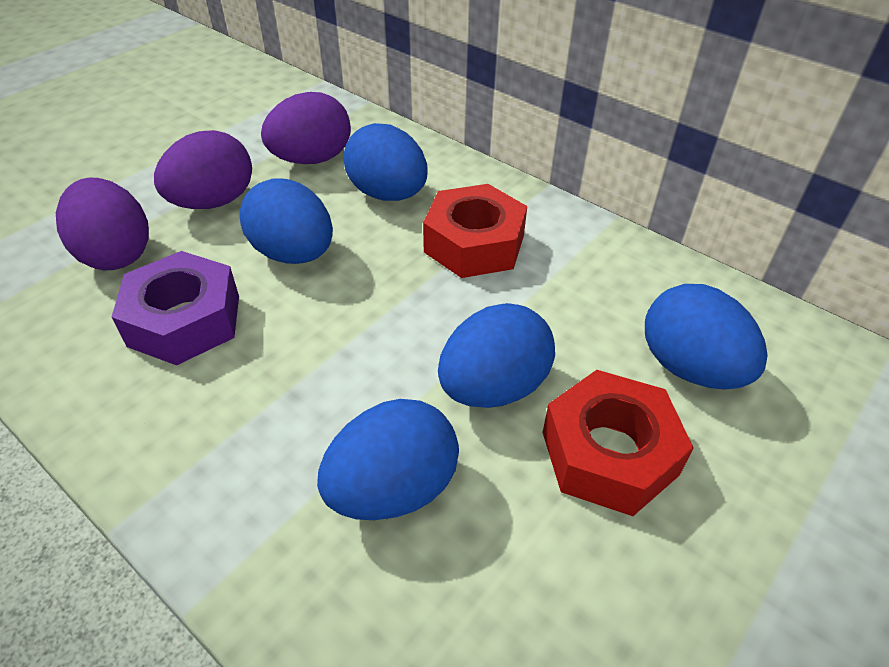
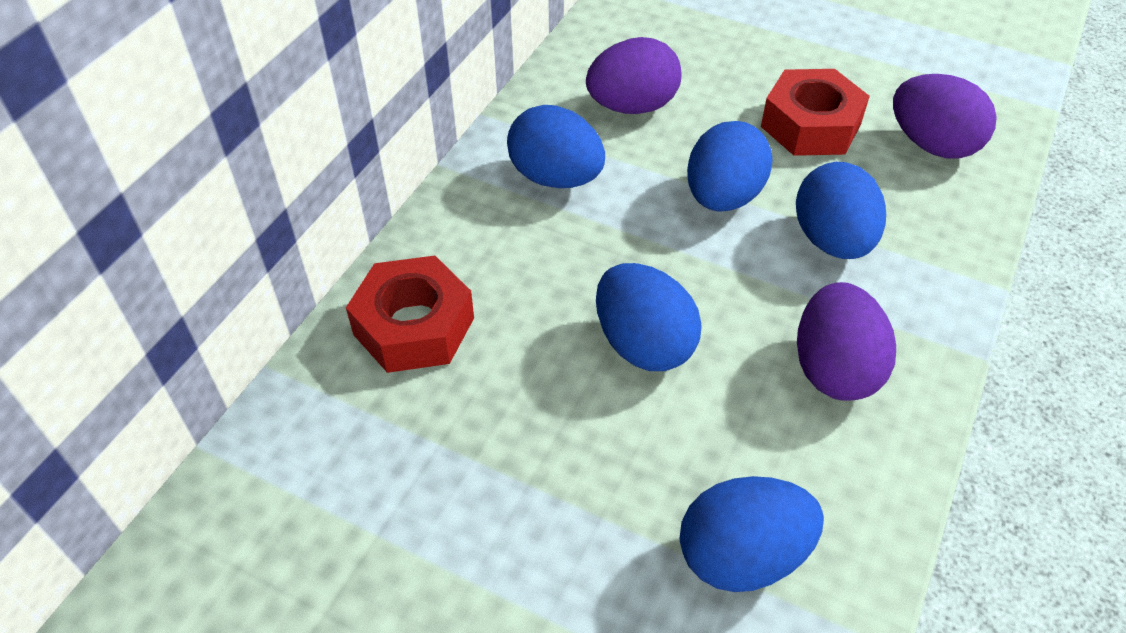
purple nut: 1 -> 0

